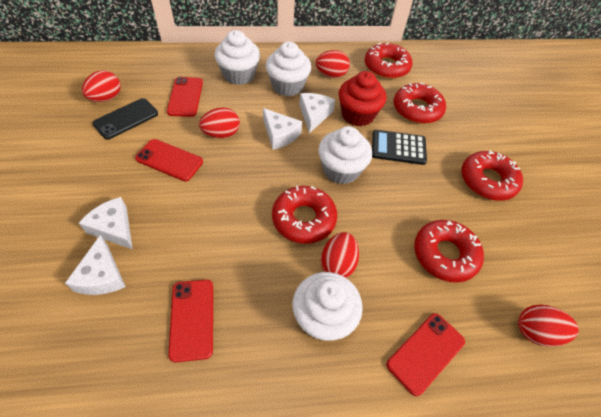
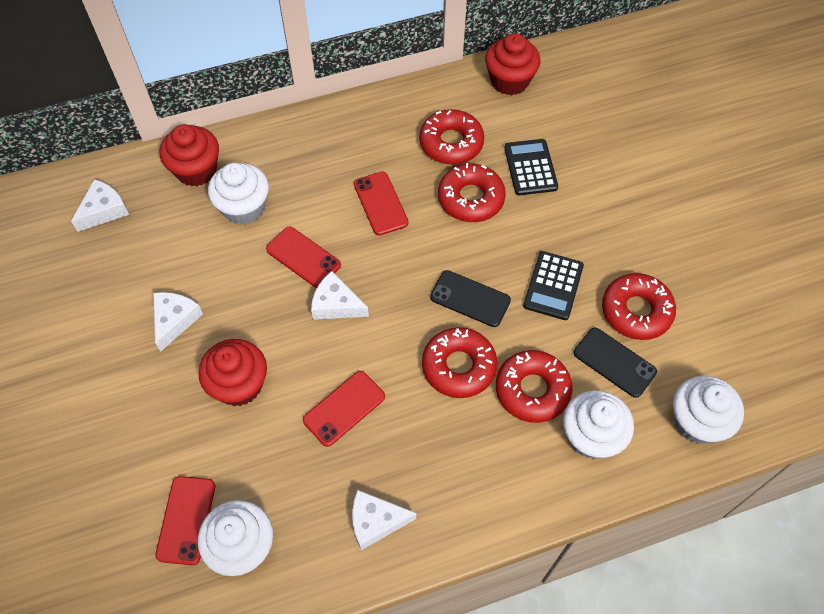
black calculator: 1 -> 2
black phone: 1 -> 2
red cupcake: 1 -> 3
red egg: 5 -> 0

